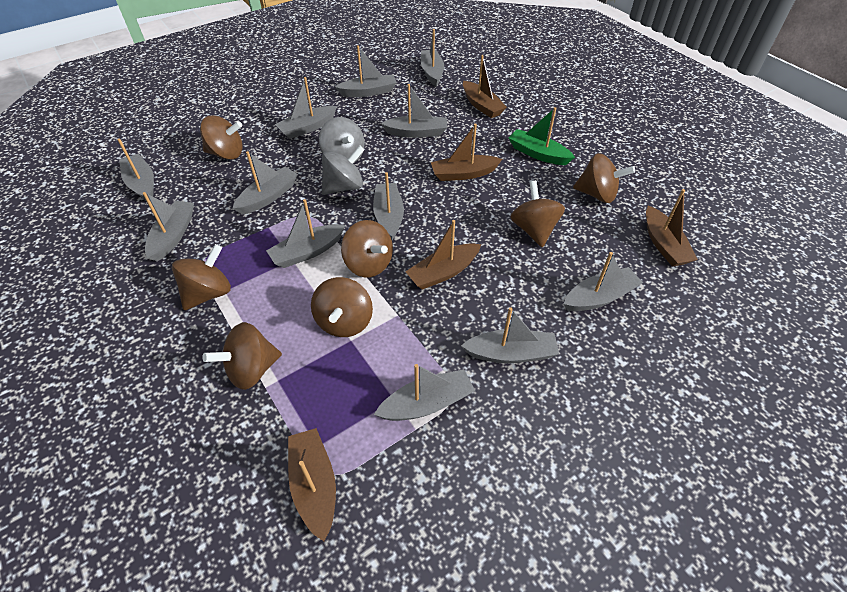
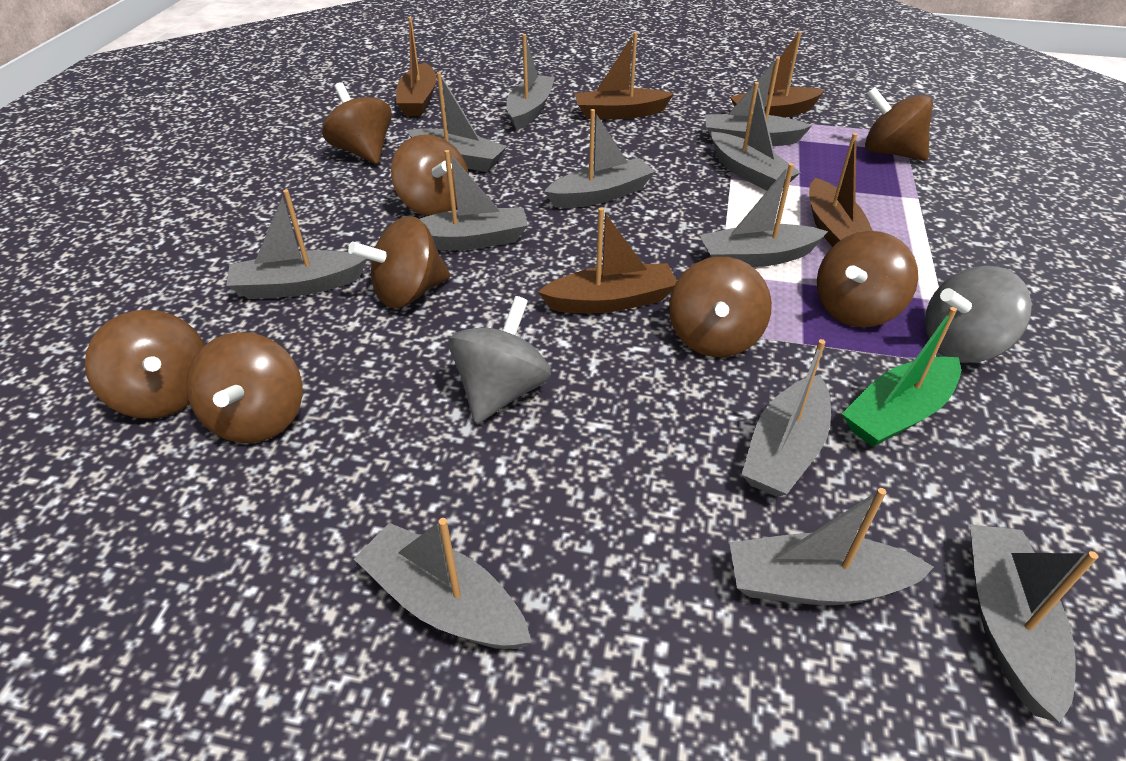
brown spinning top: 7 -> 8

